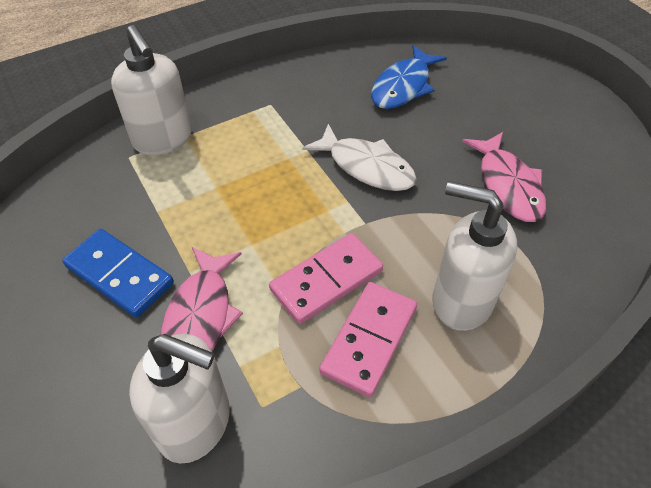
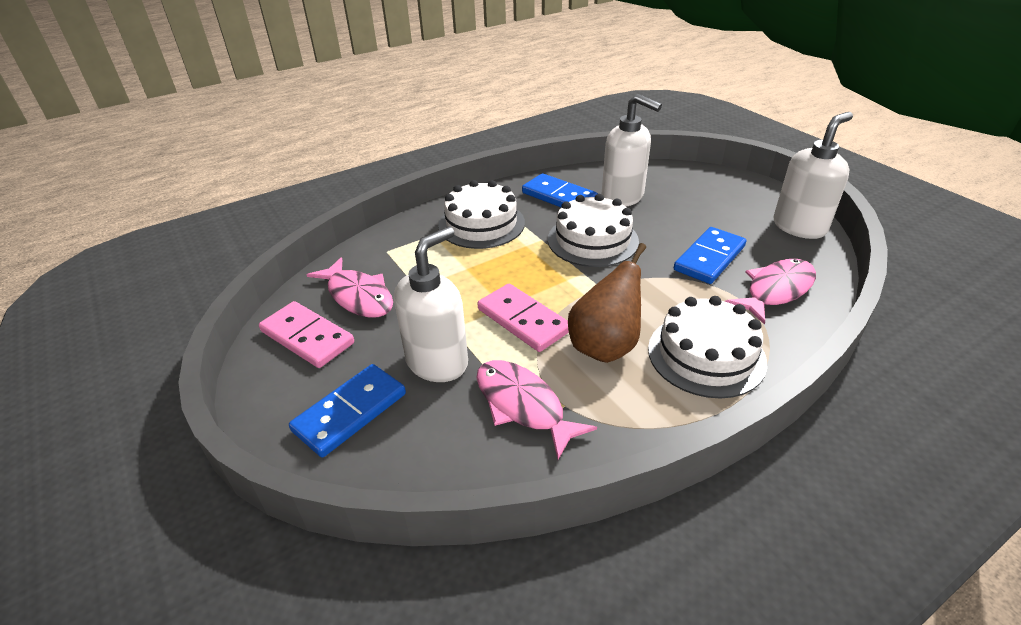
blue domino: 1 -> 3
blue fish: 1 -> 0
brown pear: 0 -> 1
pink fish: 2 -> 3
white cake: 0 -> 3
white fish: 1 -> 0

